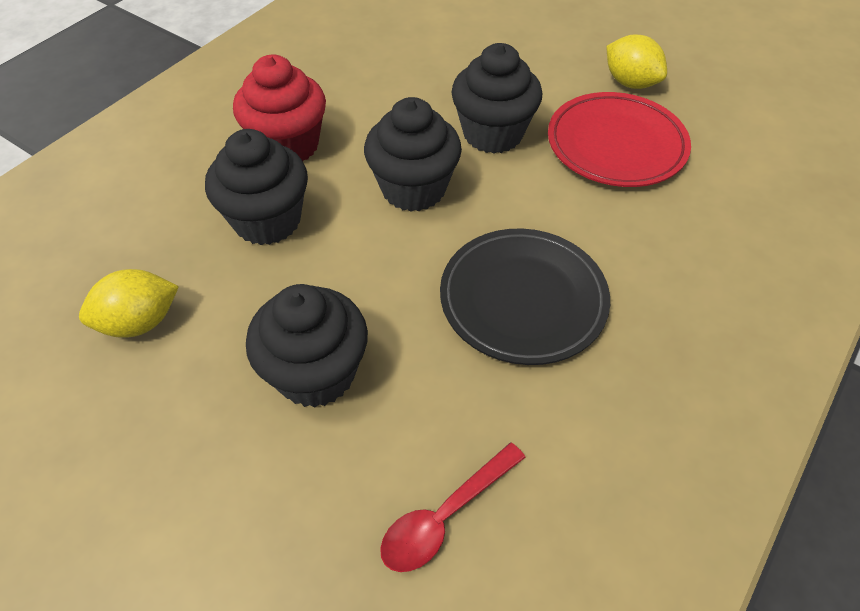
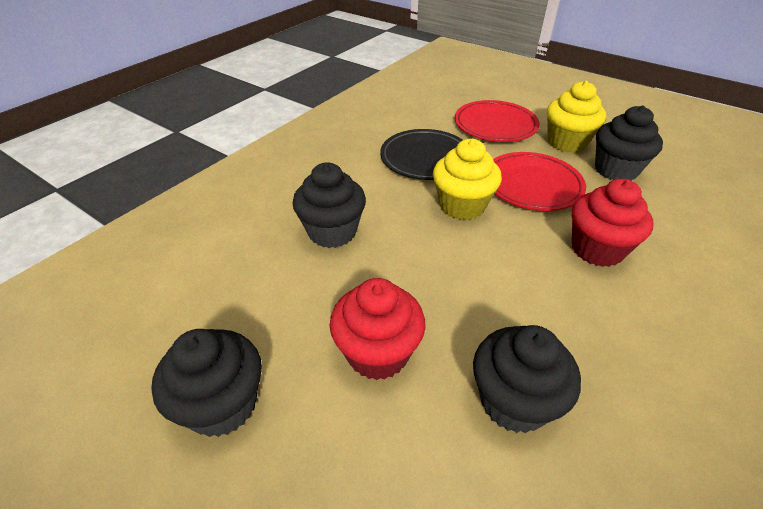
red cupcake: 1 -> 2
red plate: 1 -> 2
red spoon: 1 -> 0
yellow cupcake: 0 -> 2
yellow lemon: 2 -> 0

